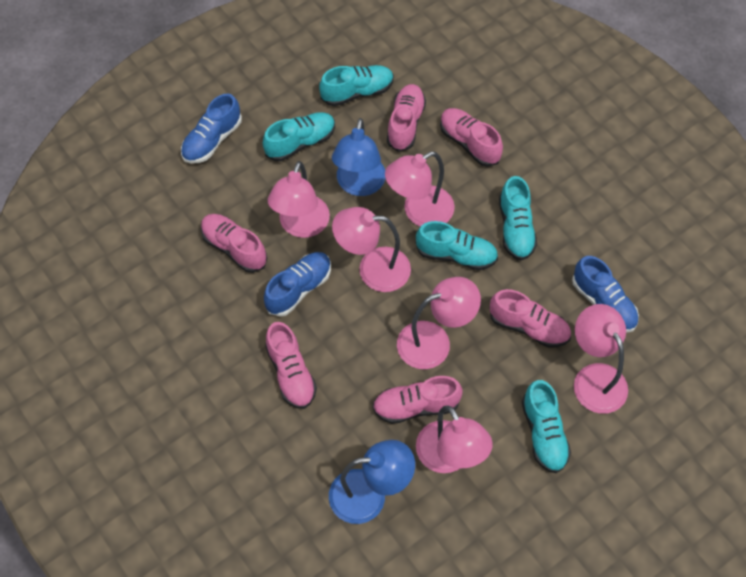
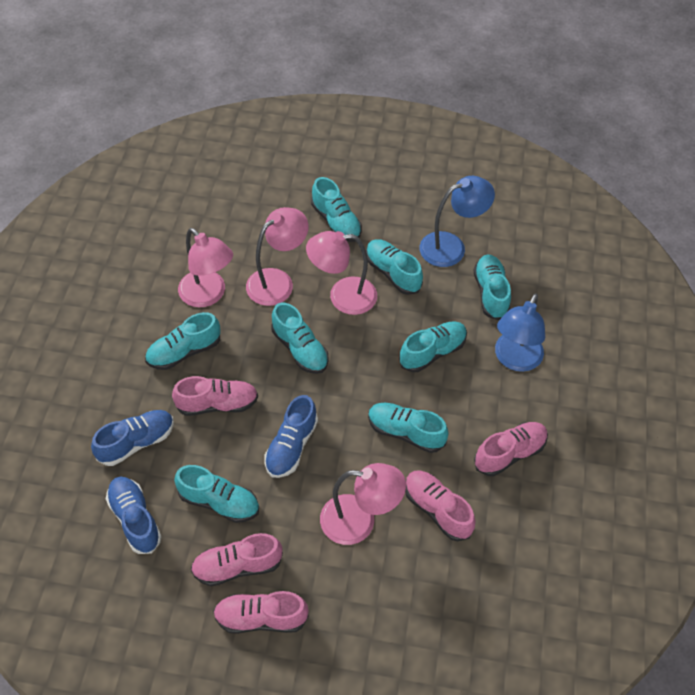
pink lamp: 6 -> 4
pink shoe: 6 -> 5
turquoise shoe: 5 -> 8

